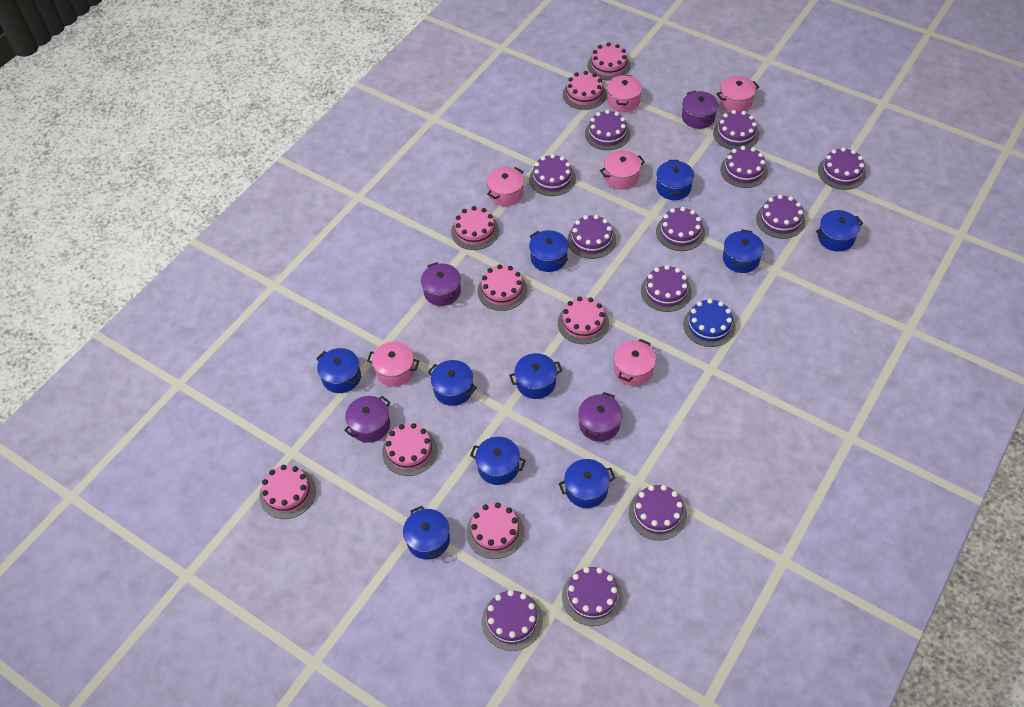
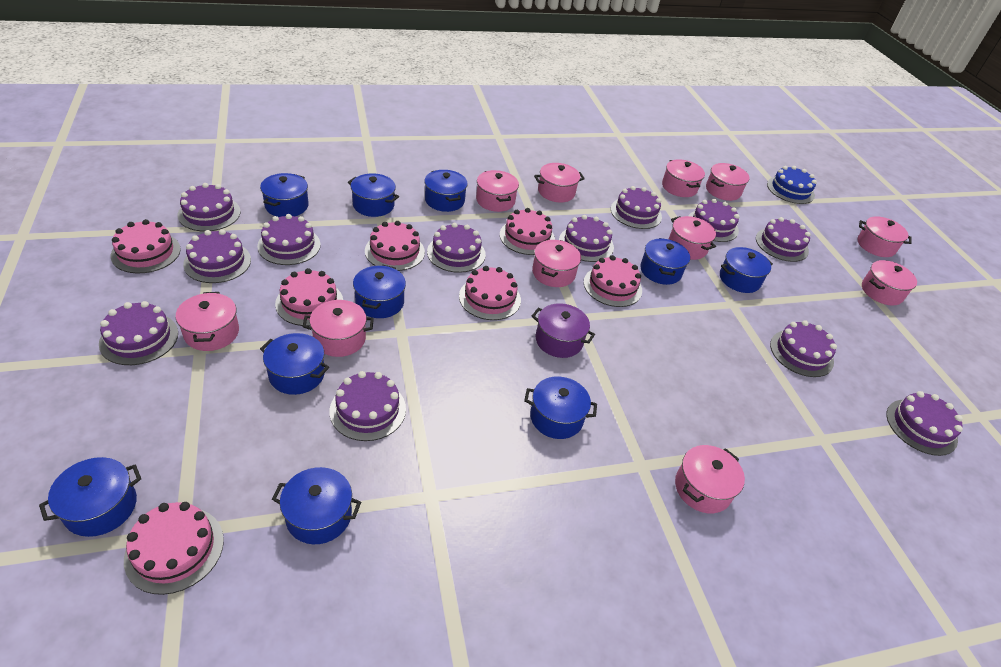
pink cake: 8 -> 7
pink pot: 6 -> 11
purple pot: 4 -> 1

